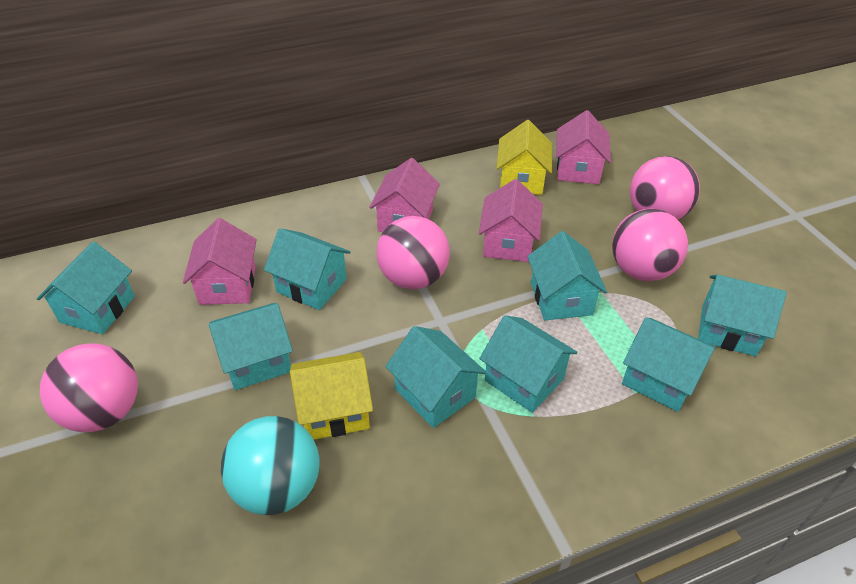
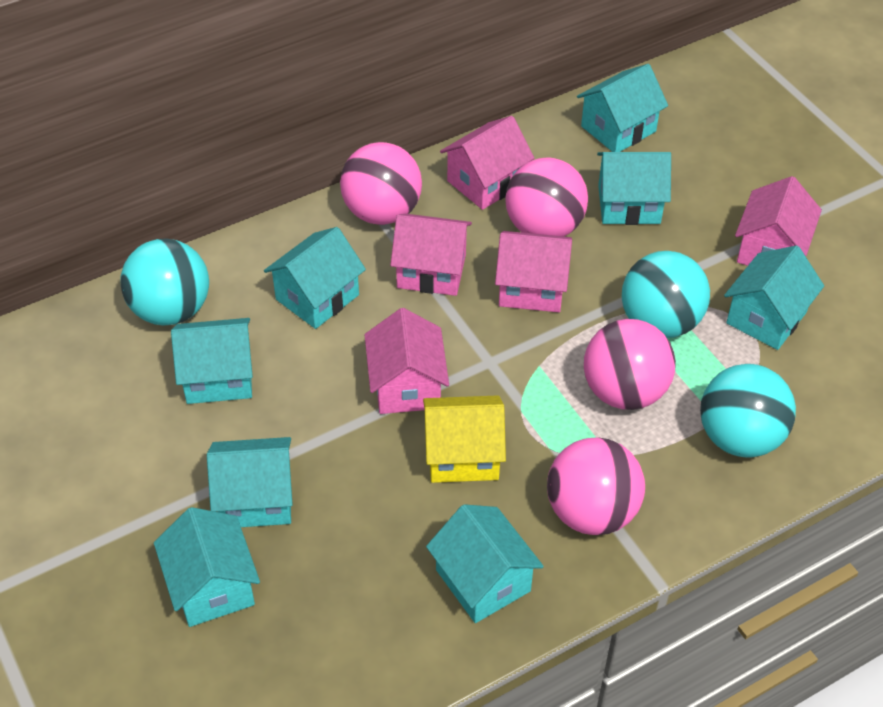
pink house: 4 -> 5
turquoise ball: 1 -> 3
yellow house: 2 -> 1

